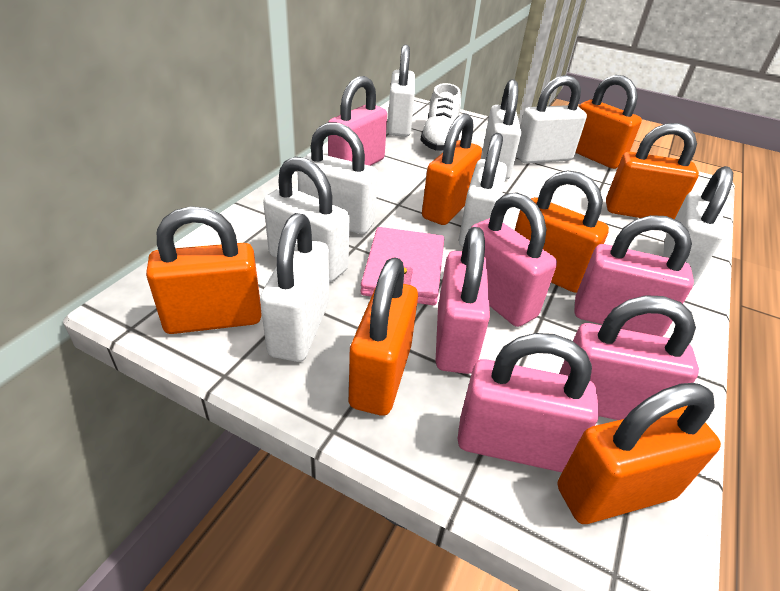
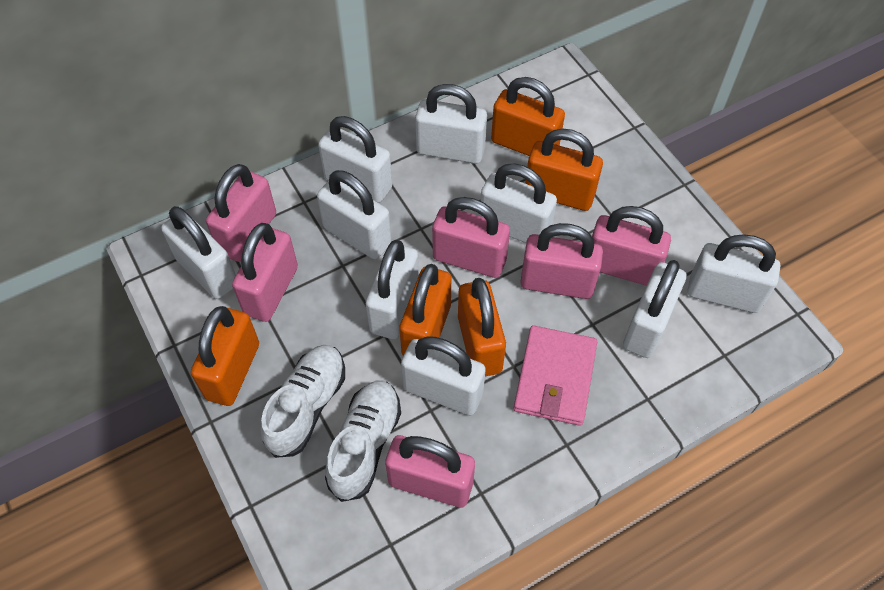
orange padlock: 7 -> 5
white padlock: 8 -> 9
white shoe: 1 -> 2

